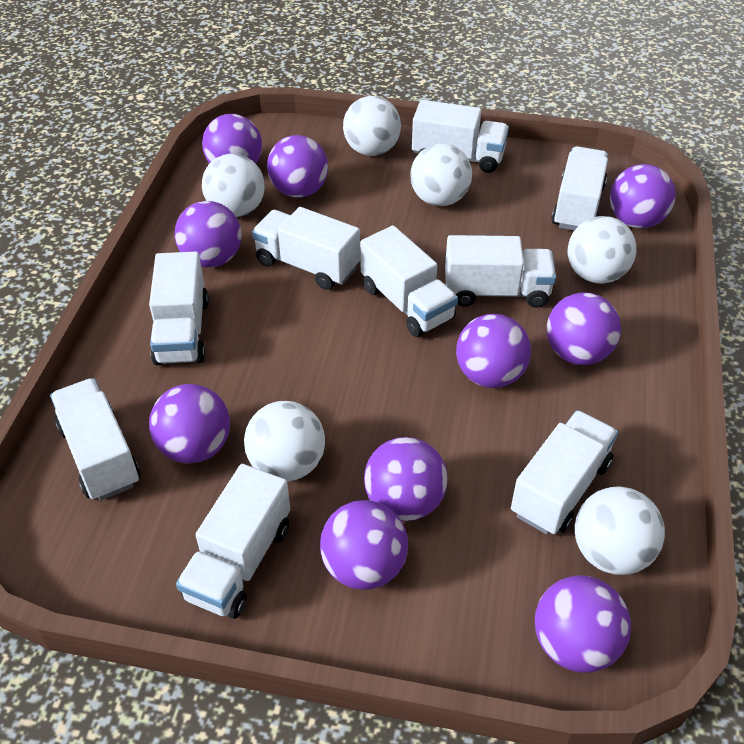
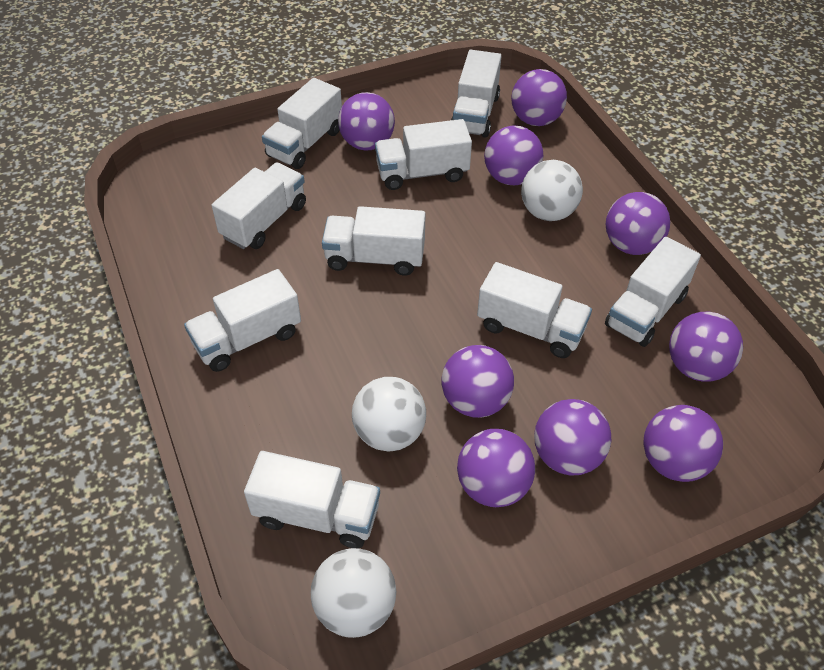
purple ball: 10 -> 9
white ball: 6 -> 3

